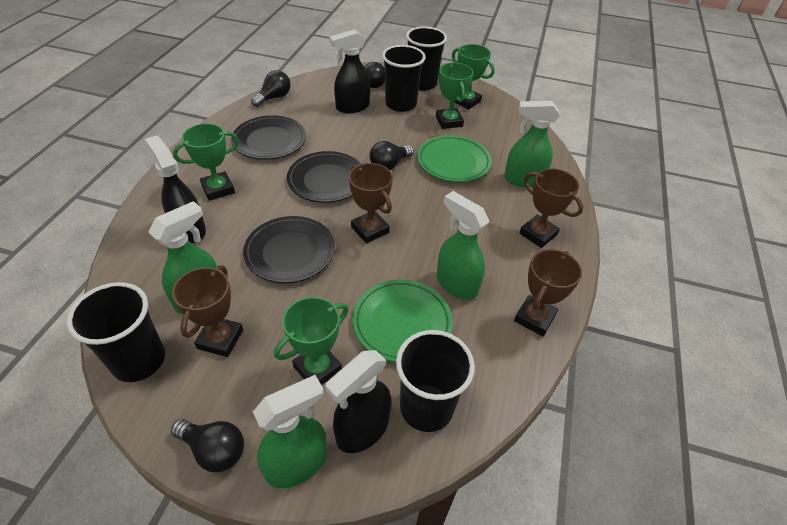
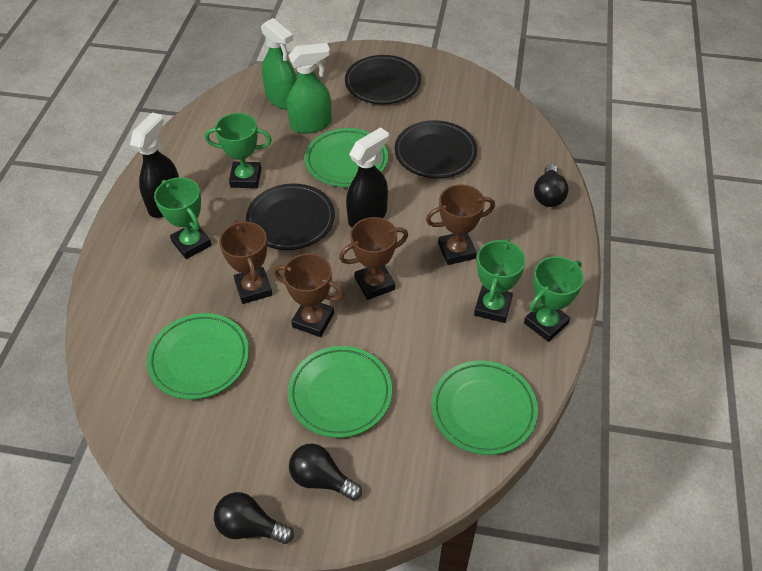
black cup: 4 -> 0
black light bulb: 4 -> 3
black spray bottle: 3 -> 2
green plate: 2 -> 4
green spray bottle: 4 -> 2

